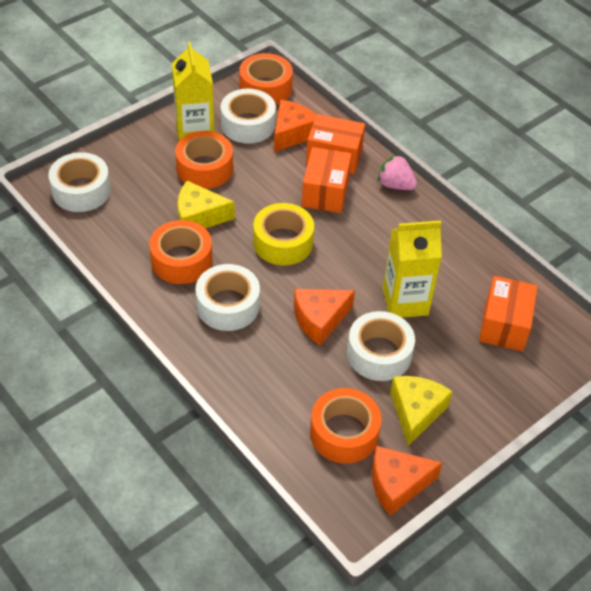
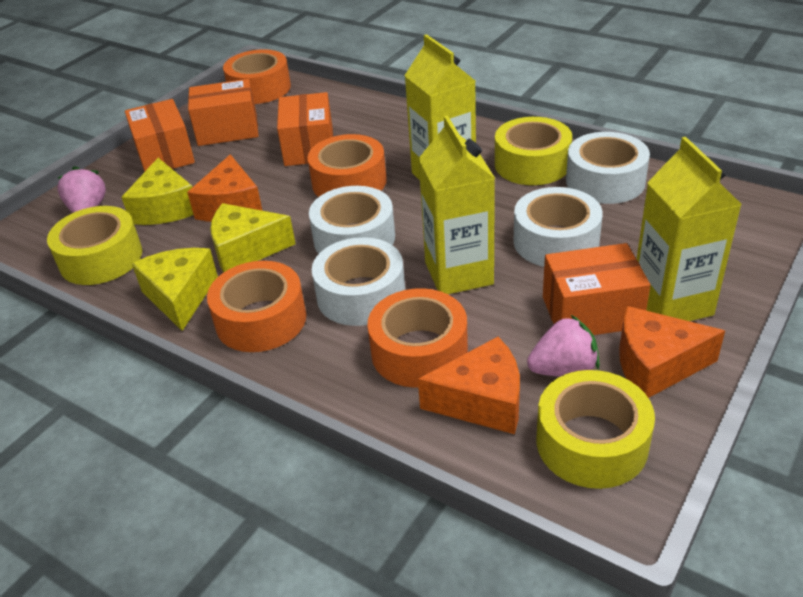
orange box: 3 -> 4
pink strawberry: 1 -> 2
yellow carton: 2 -> 3
yellow cheese: 2 -> 3
yellow tape: 1 -> 3

